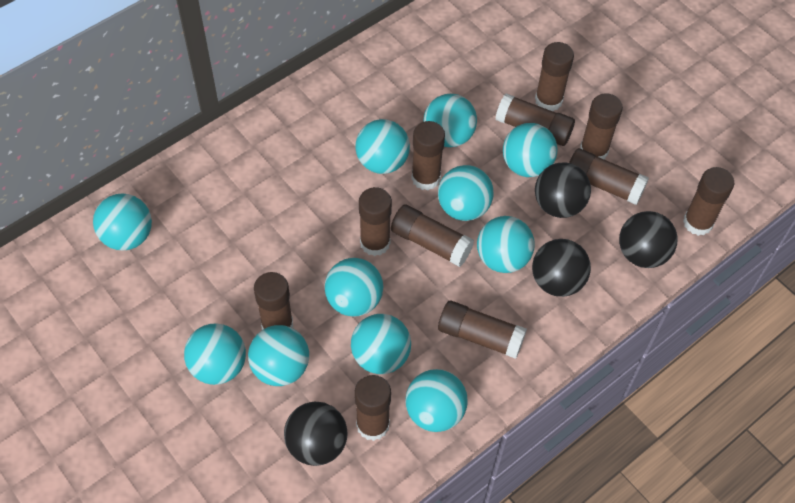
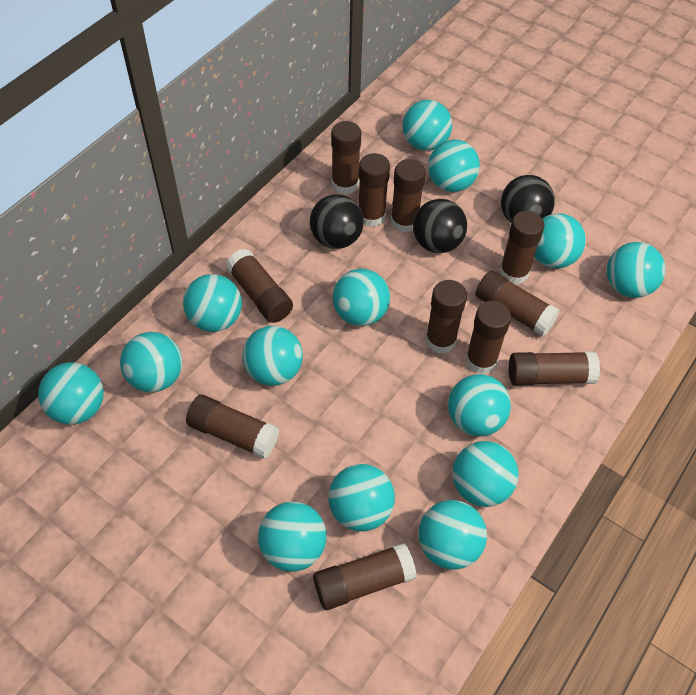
black ball: 4 -> 3
turquoise ball: 11 -> 14

